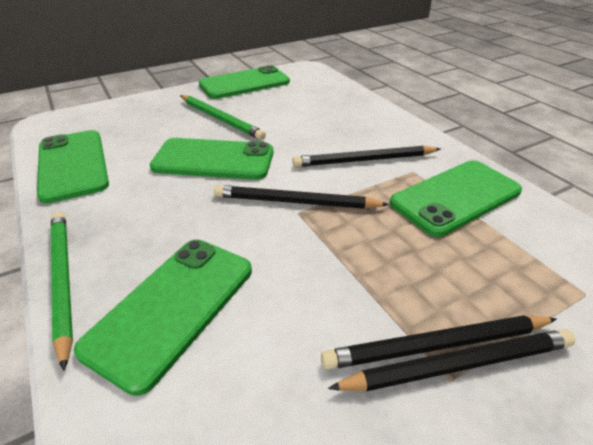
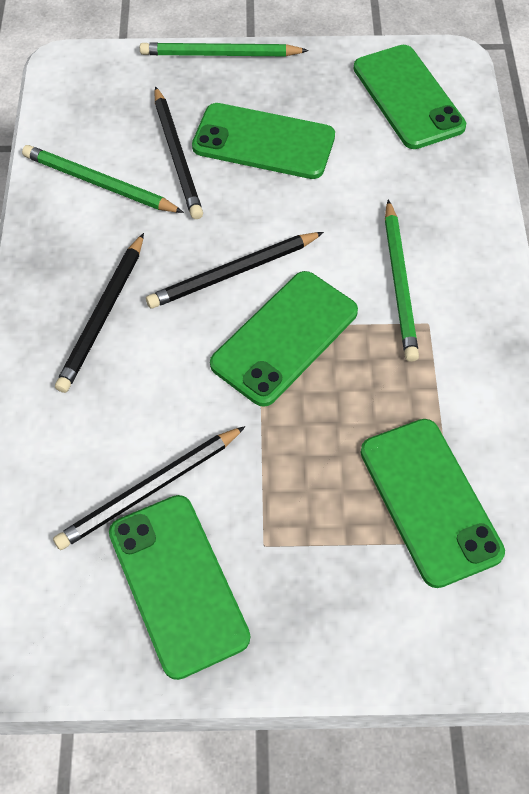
green pencil: 2 -> 3

